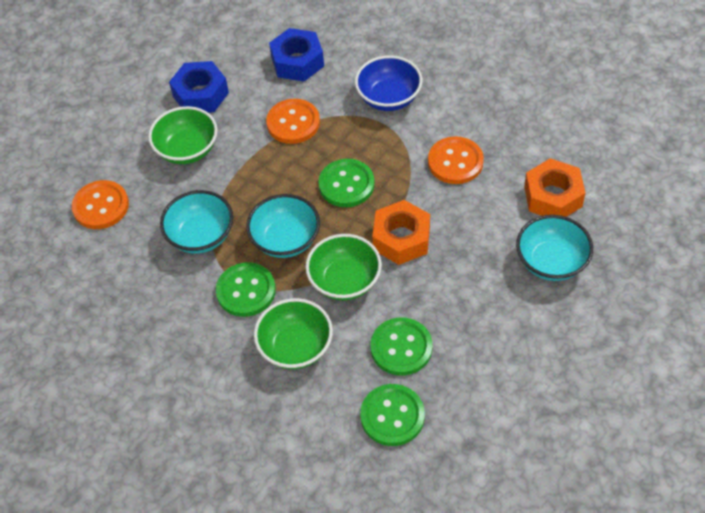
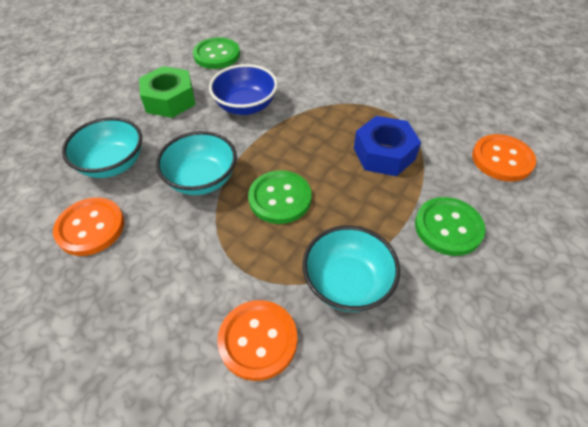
blue nut: 2 -> 1
green bowl: 3 -> 0
green button: 4 -> 3
green nut: 0 -> 1
orange nut: 2 -> 0

